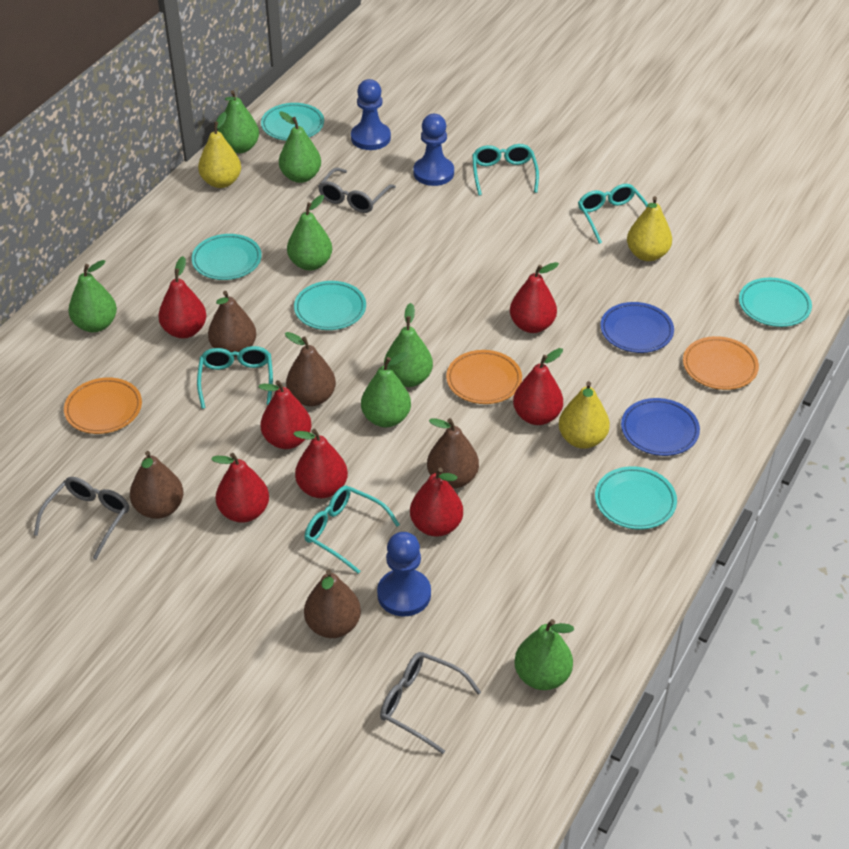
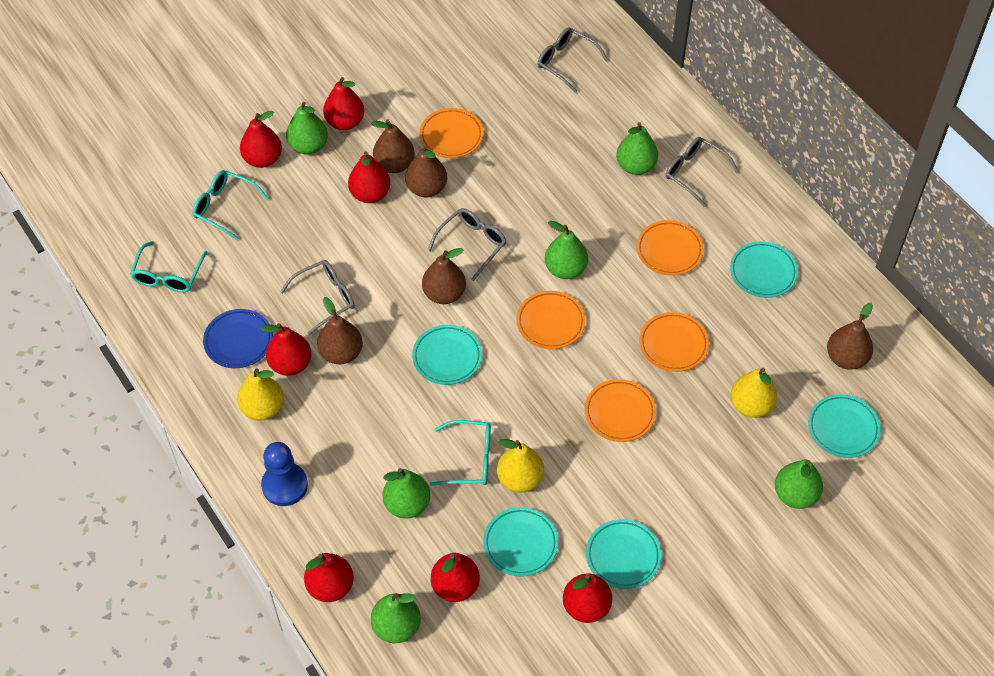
blue pawn: 3 -> 1
blue plate: 2 -> 1
green pear: 7 -> 6
grey glasses: 3 -> 4
orange plate: 3 -> 5
turquoise glasses: 4 -> 3

